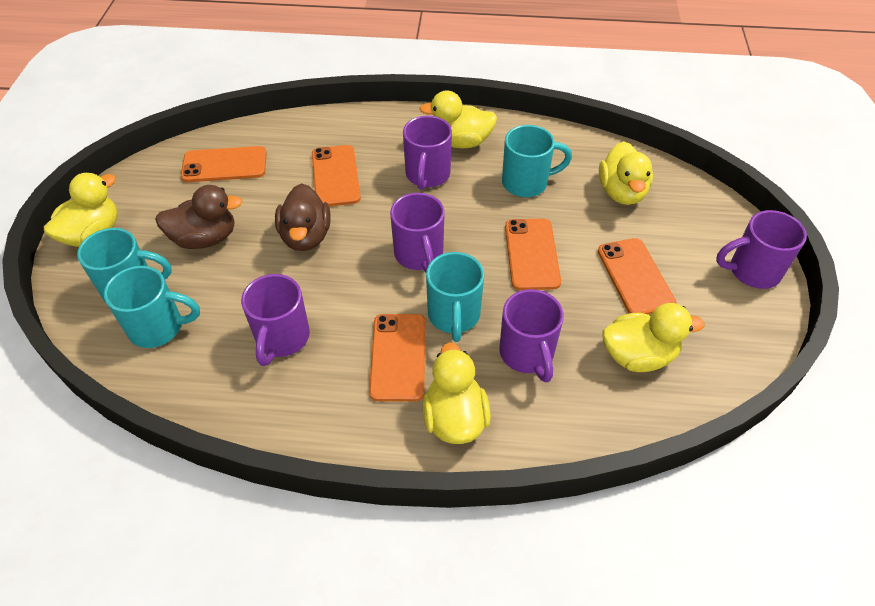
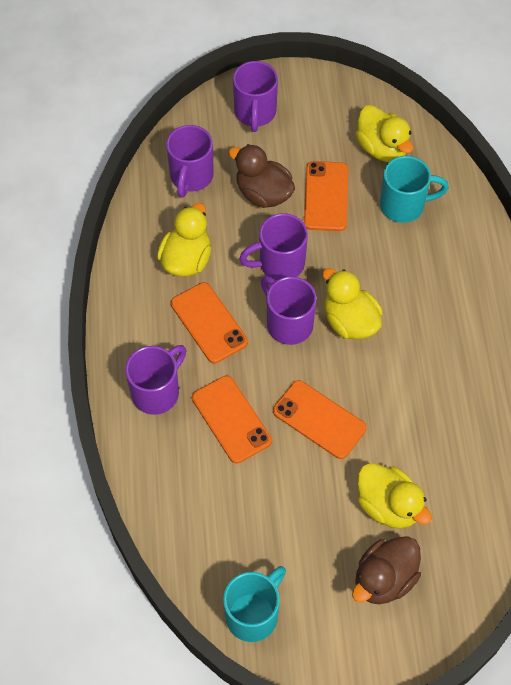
orange phone: 5 -> 4
turquoise mug: 4 -> 2
yellow duck: 5 -> 4

